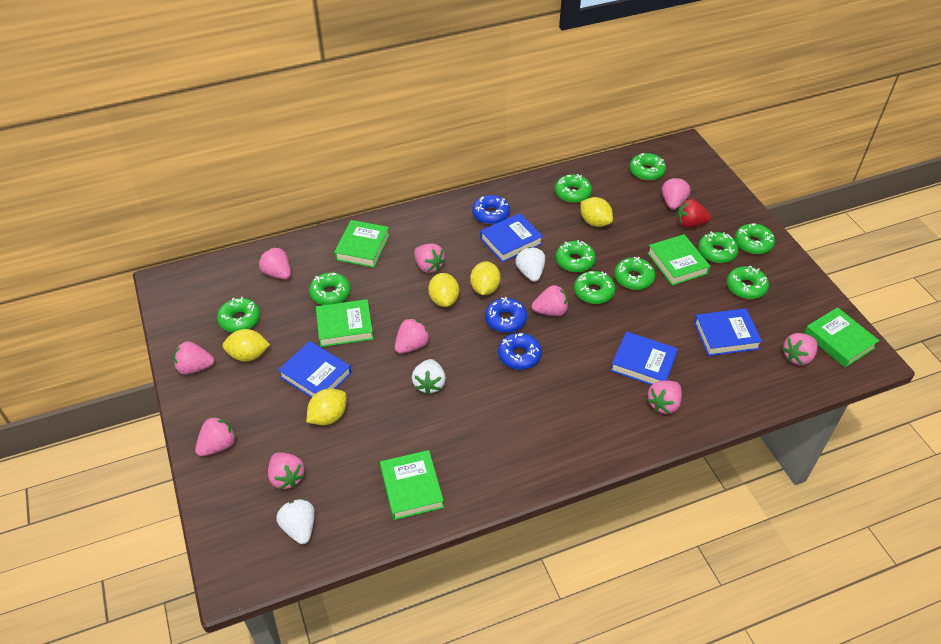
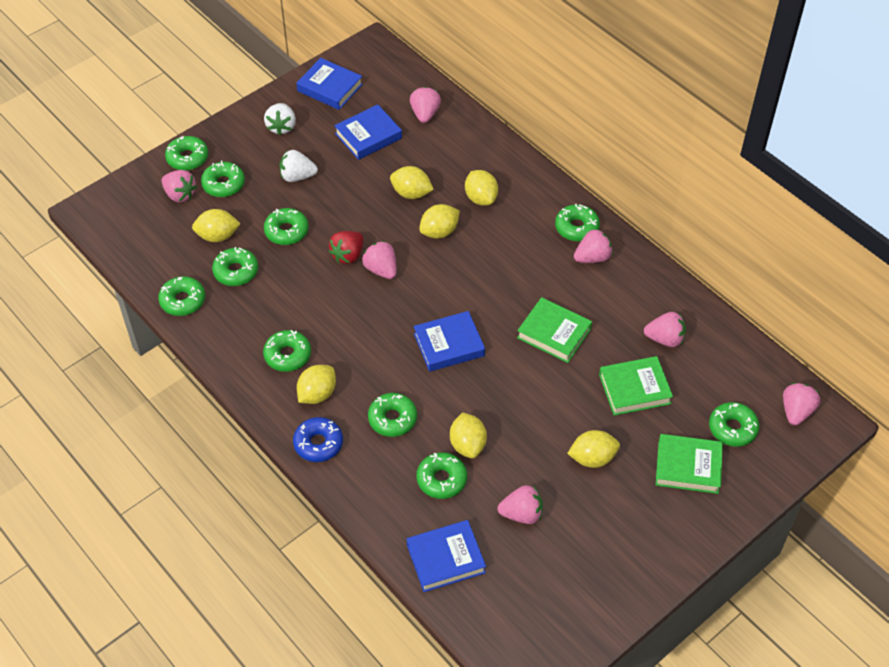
blue donut: 3 -> 1
green book: 5 -> 3
pink strawberry: 10 -> 7
white strawberry: 3 -> 2
yellow lemon: 5 -> 7

